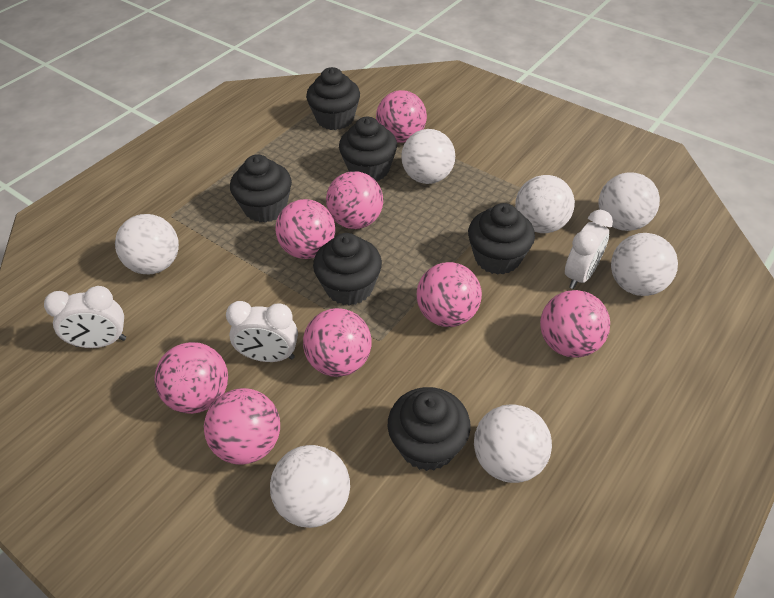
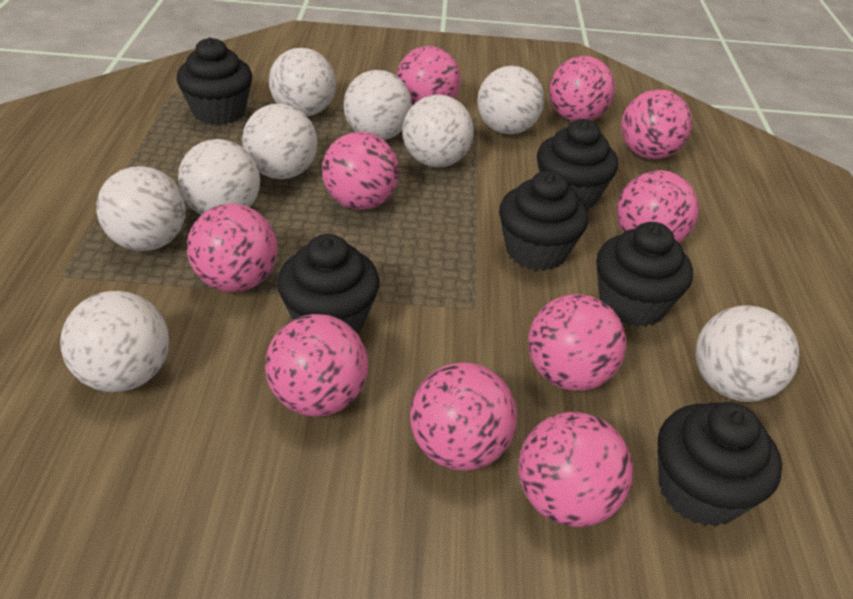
pink ball: 8 -> 10
white ball: 7 -> 9
white clock: 3 -> 0

